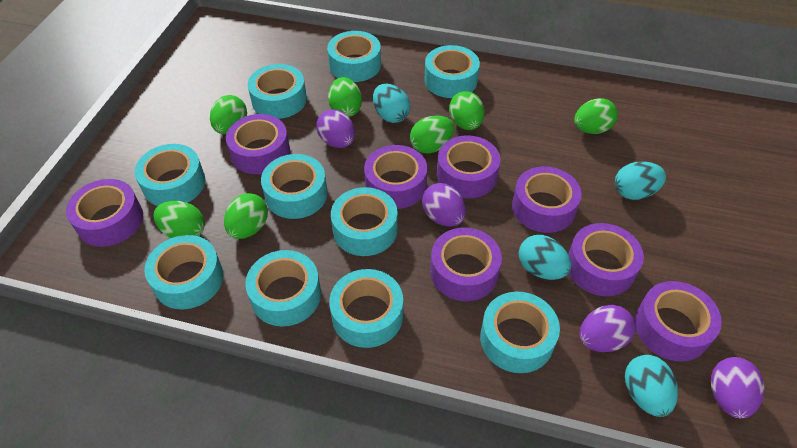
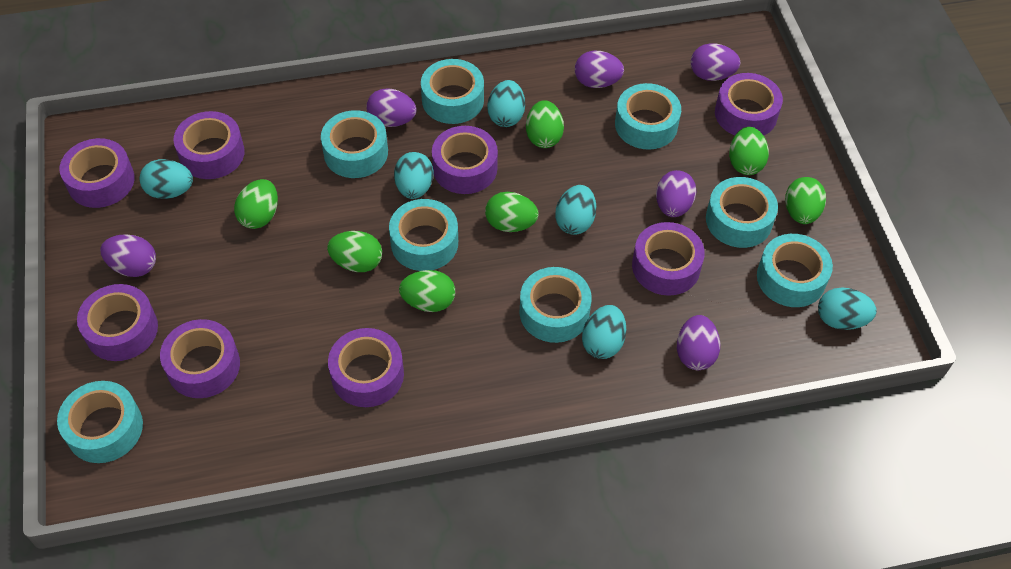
purple egg: 4 -> 6
turquoise egg: 4 -> 6
turquoise tape: 10 -> 8

